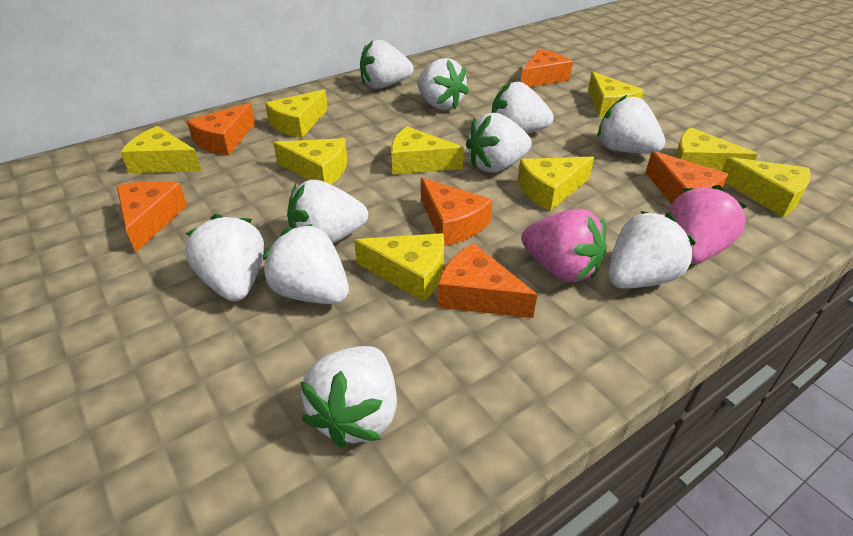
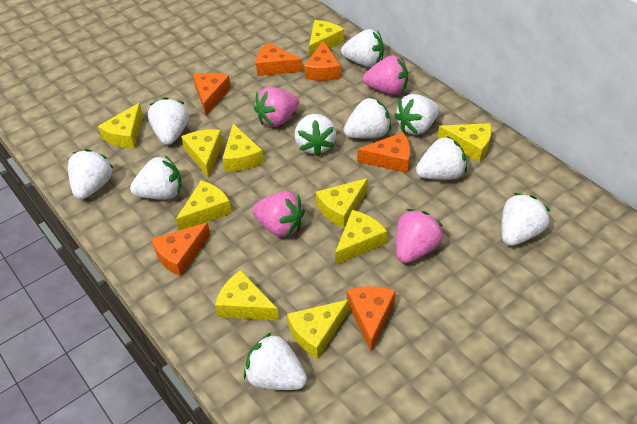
pink strawberry: 2 -> 4
yellow cheese: 9 -> 10

